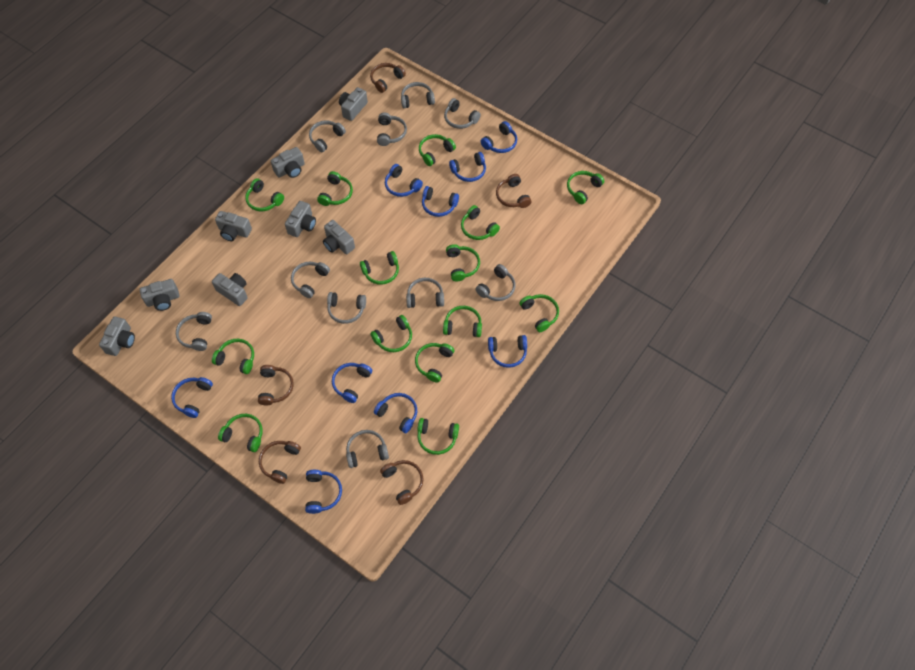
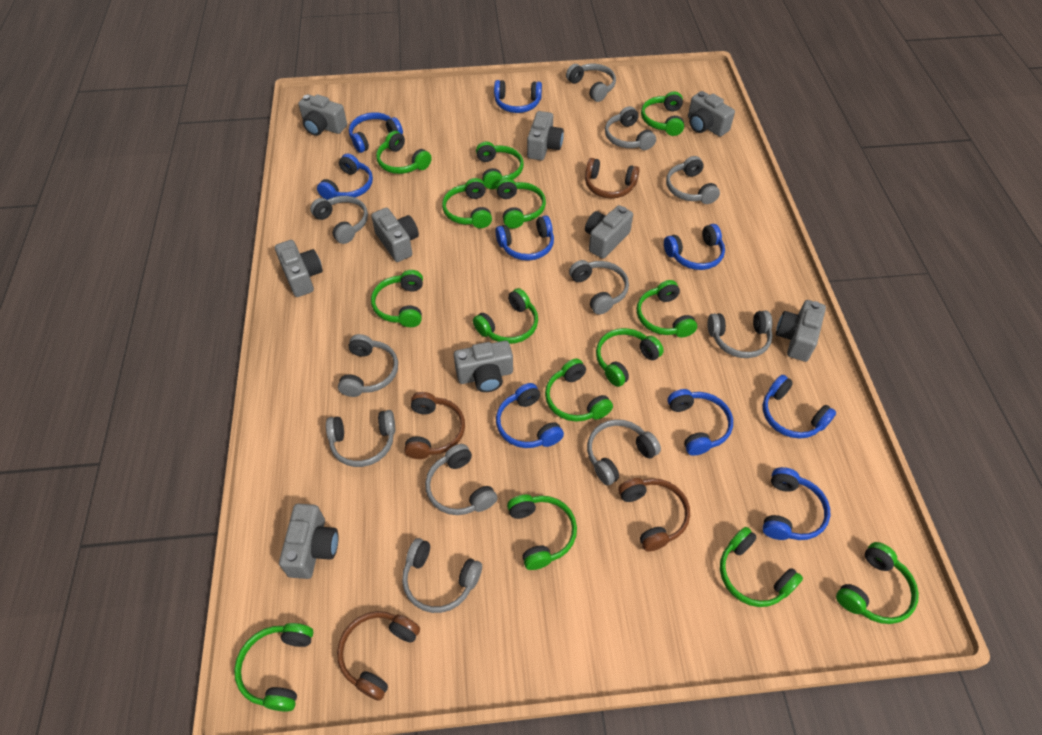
brown headphones: 5 -> 4
grey camera: 8 -> 9
grey headphones: 10 -> 11

